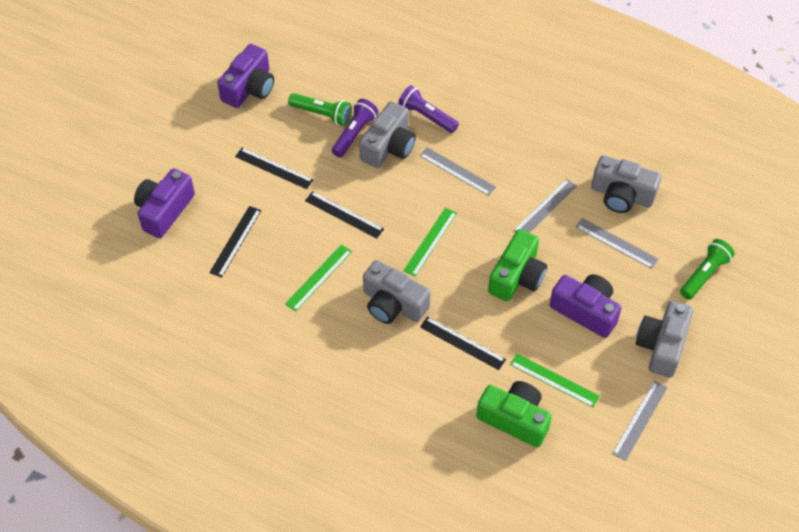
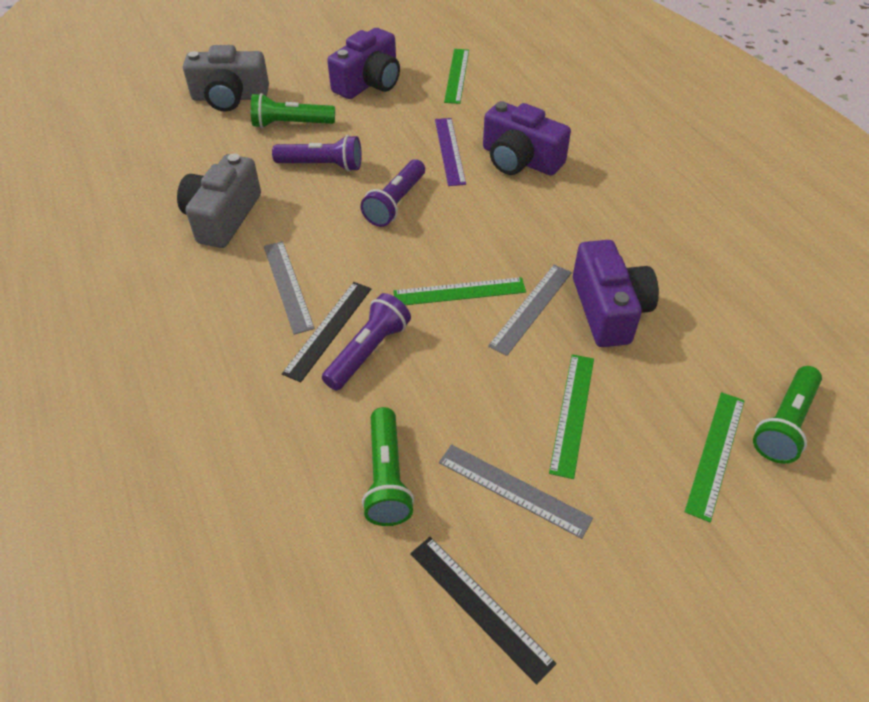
black ruler: 4 -> 2
green camera: 2 -> 0
green flashlight: 2 -> 3
green ruler: 3 -> 4
grey camera: 4 -> 2
grey ruler: 4 -> 3
purple flashlight: 2 -> 3
purple ruler: 0 -> 1

